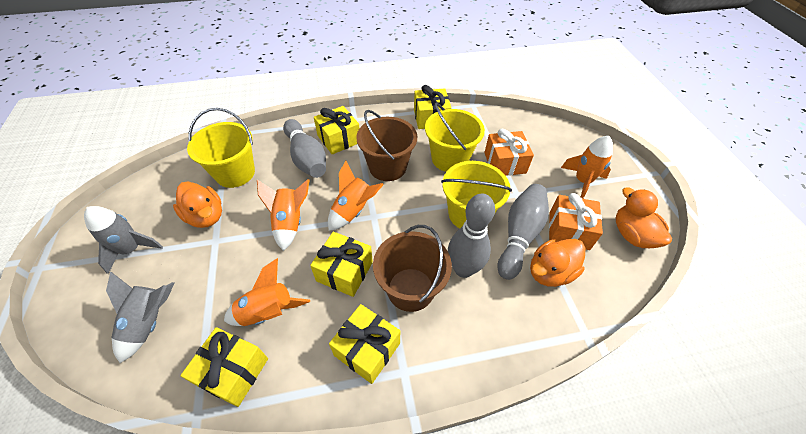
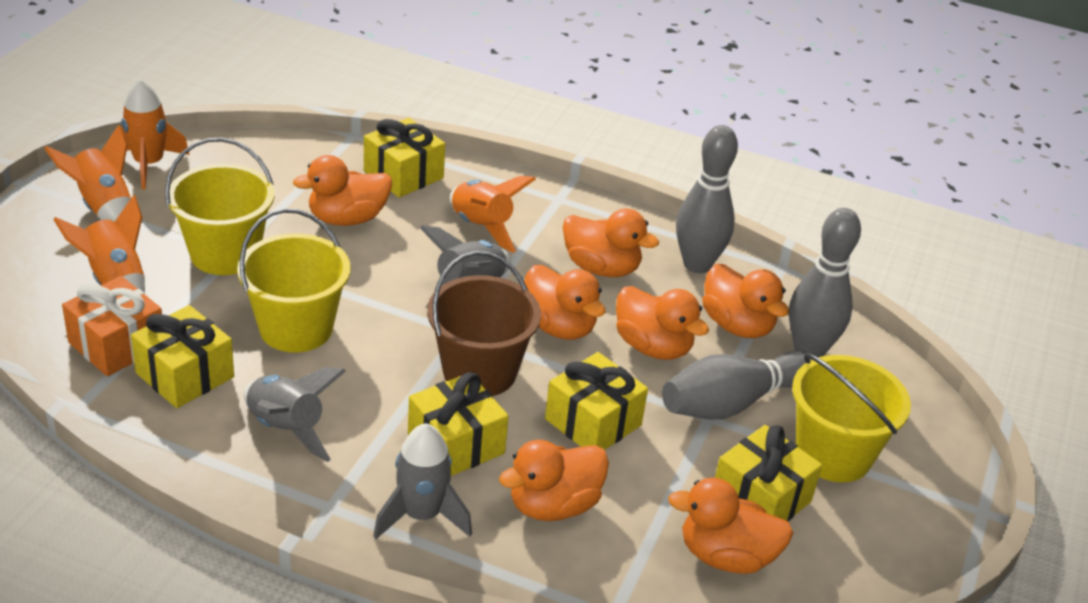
brown bucket: 2 -> 1
grey rocket: 2 -> 3
orange duck: 3 -> 7
orange gift: 2 -> 1

